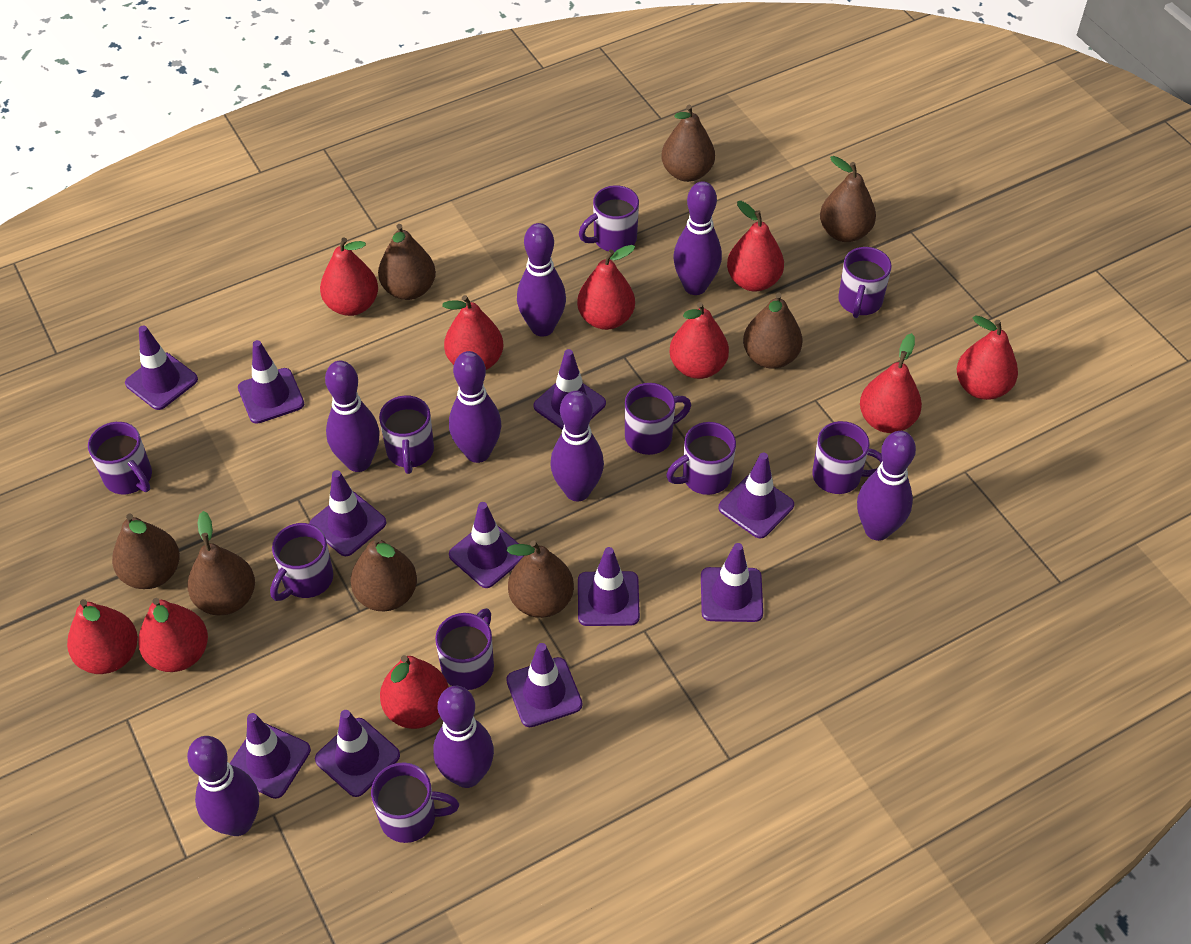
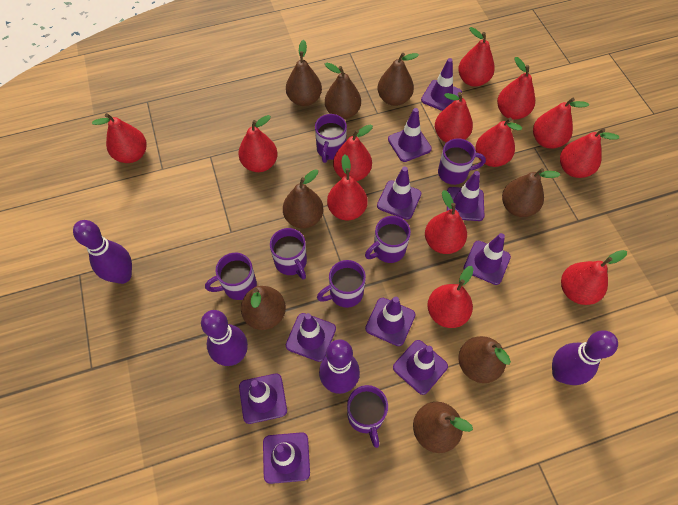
purple bowling pin: 8 -> 4
purple mug: 10 -> 7
purple traffic cone: 11 -> 10
red pear: 10 -> 13

